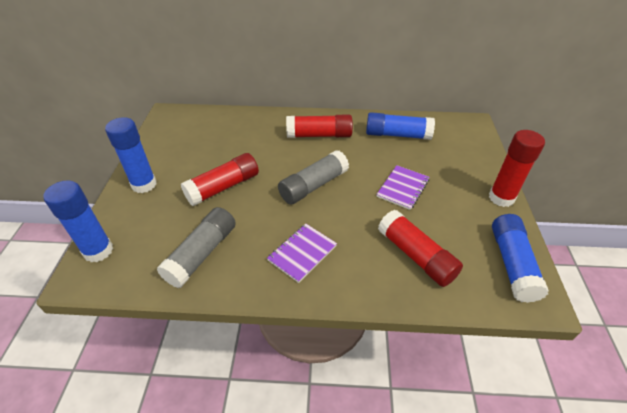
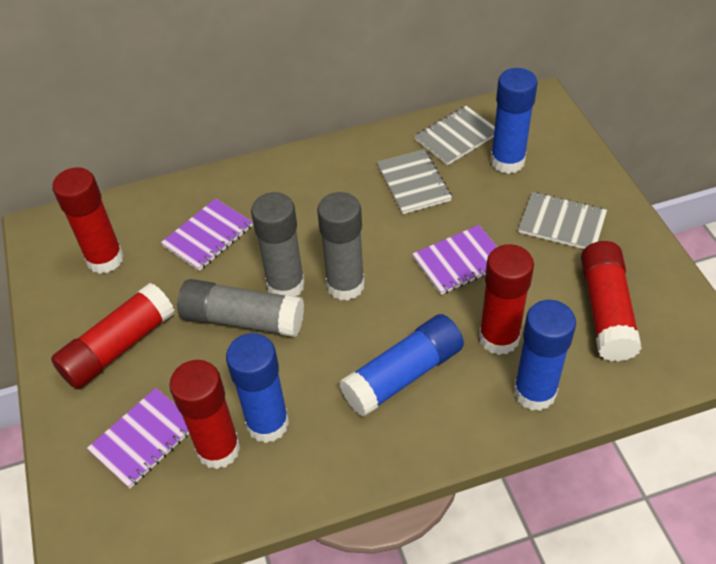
grey glue stick: 2 -> 3
grey notebook: 0 -> 3
purple notebook: 2 -> 3
red glue stick: 4 -> 5

